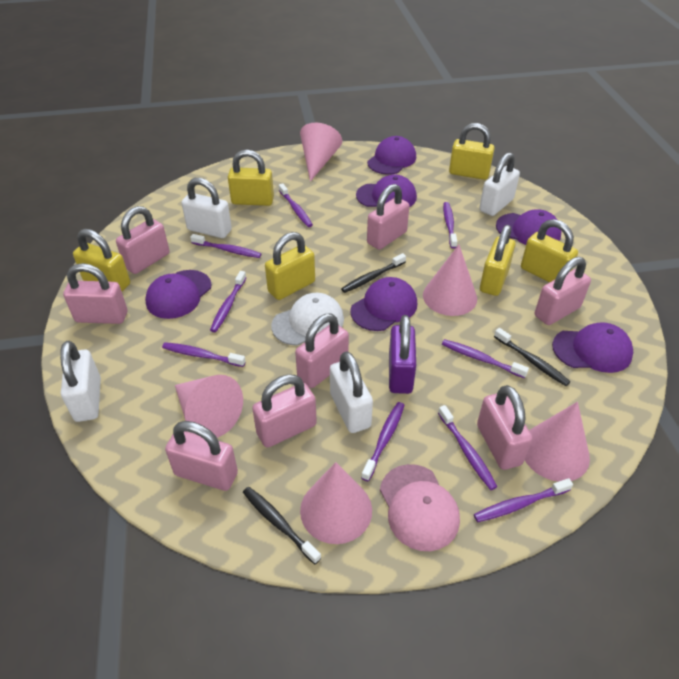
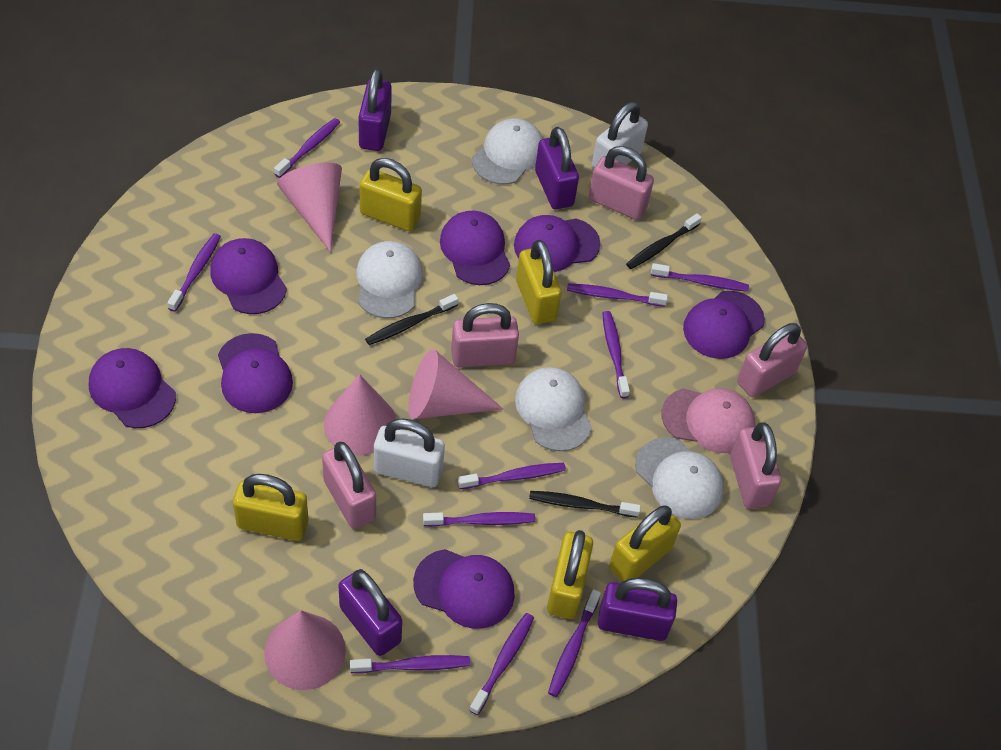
pink cone: 5 -> 4
pink padlock: 8 -> 5
purple cap: 6 -> 7
purple padlock: 1 -> 4
purple toothbrush: 9 -> 10
white cap: 1 -> 4
white padlock: 4 -> 2
yellow padlock: 6 -> 5

